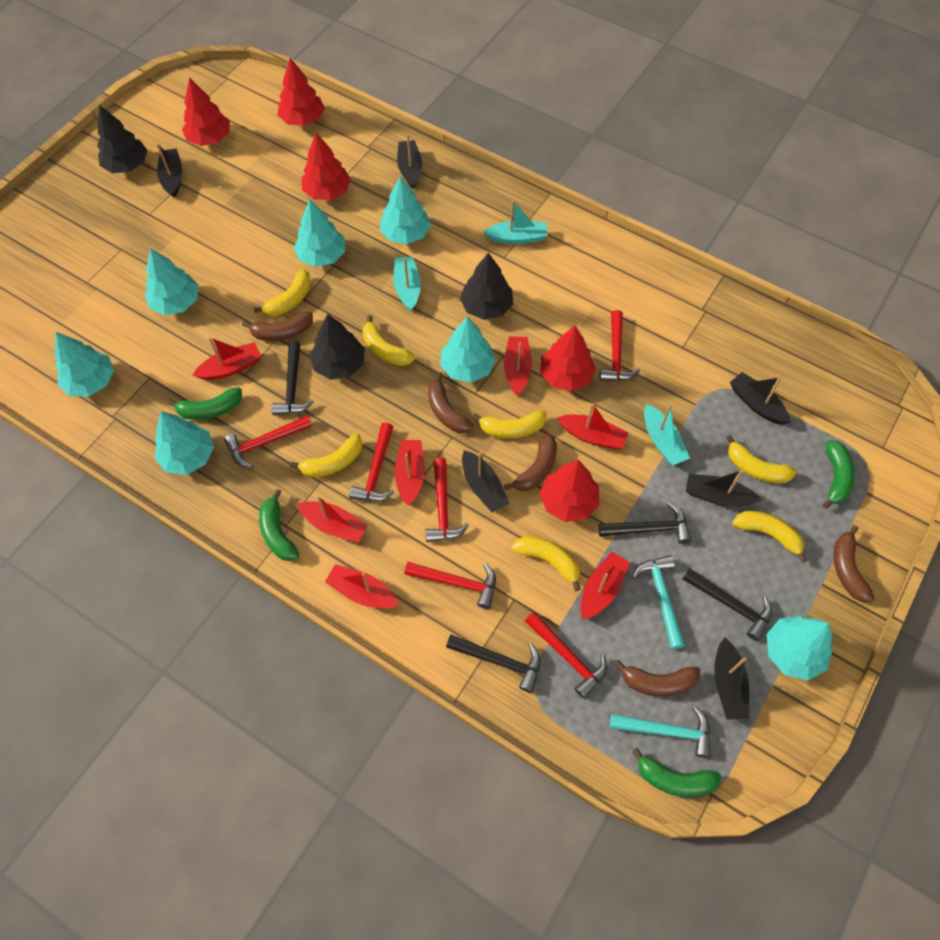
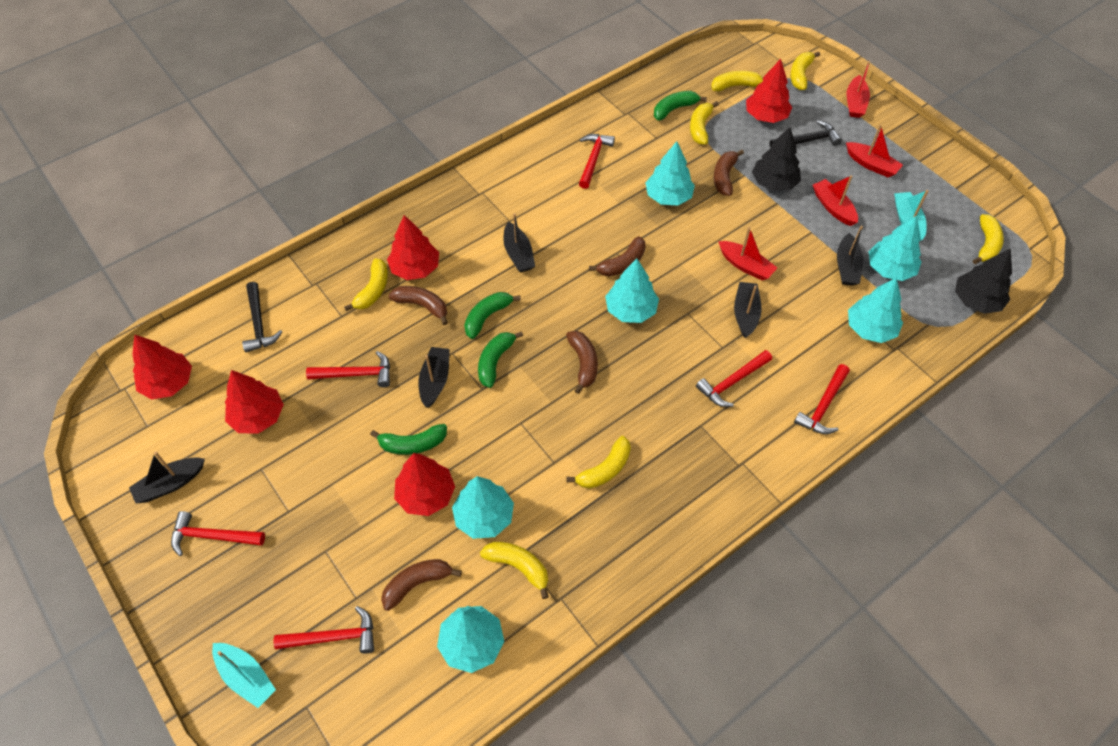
black boat: 6 -> 5
black hammer: 4 -> 2
black tree: 3 -> 2
red boat: 7 -> 4
turquoise boat: 3 -> 2
turquoise hammer: 2 -> 0
turquoise tree: 7 -> 6

